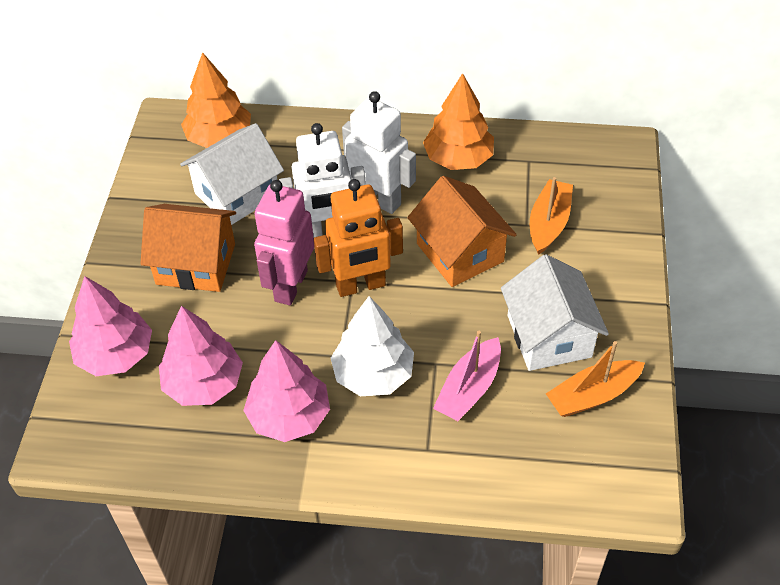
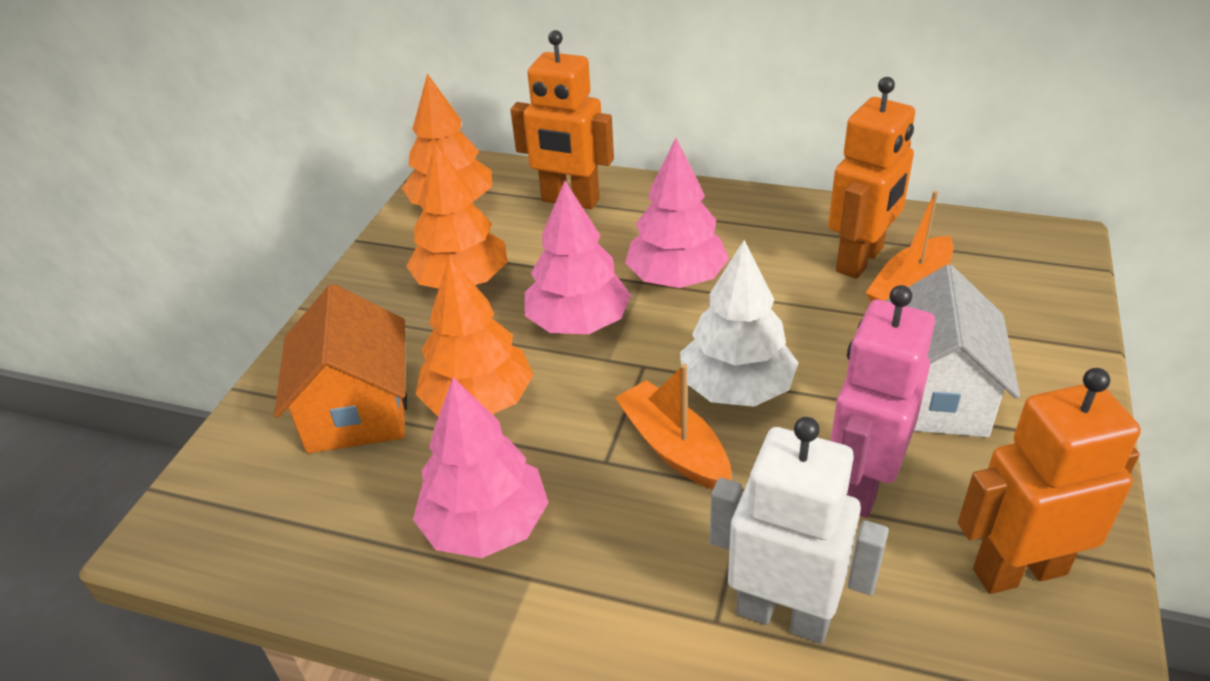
orange house: 2 -> 1
orange robot: 1 -> 3
orange tree: 2 -> 3
pink boat: 1 -> 0
white house: 2 -> 1
white robot: 2 -> 1

